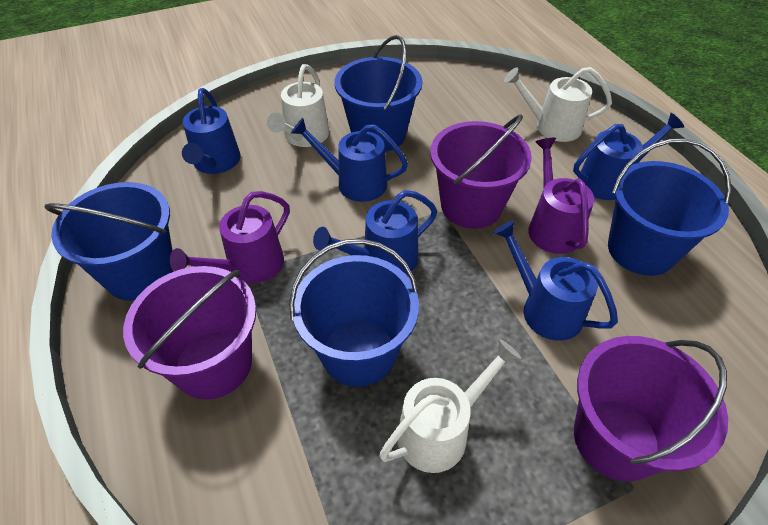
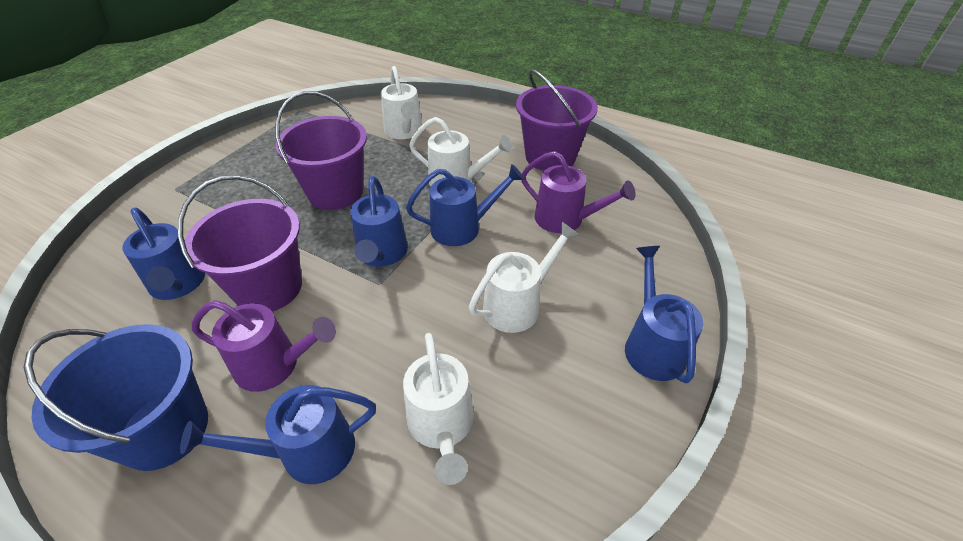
blue bucket: 4 -> 1
white watering can: 3 -> 4

